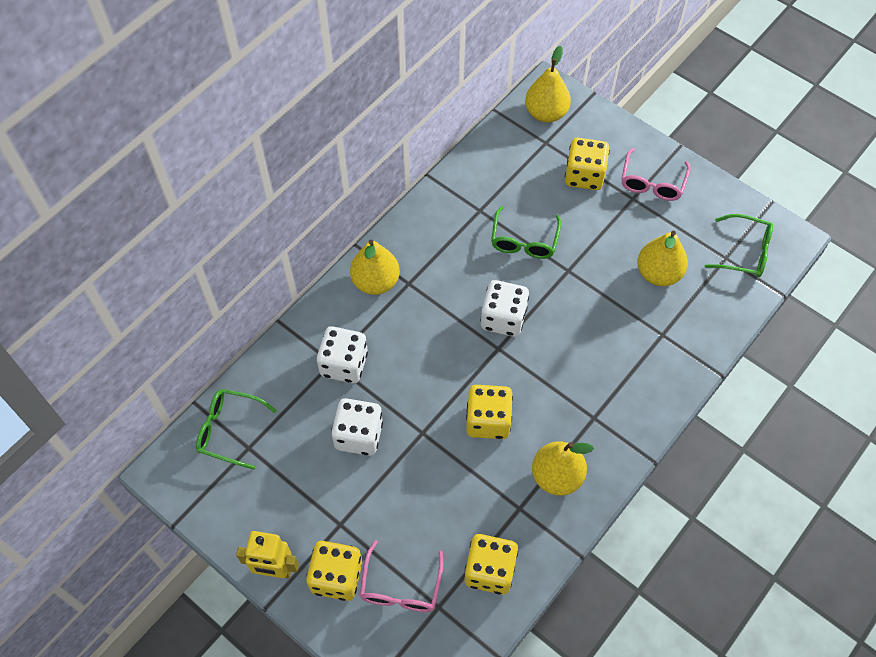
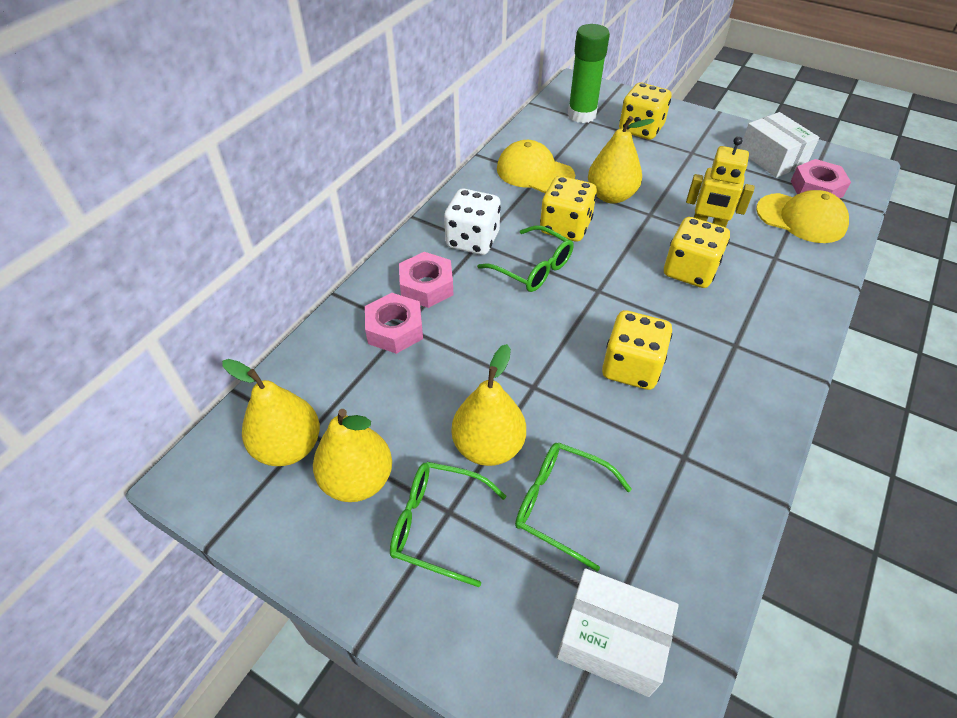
green glue stick: 0 -> 1
pink glasses: 2 -> 0
pink nut: 0 -> 3
white box: 0 -> 2
white dice: 3 -> 1
yellow cap: 0 -> 2

